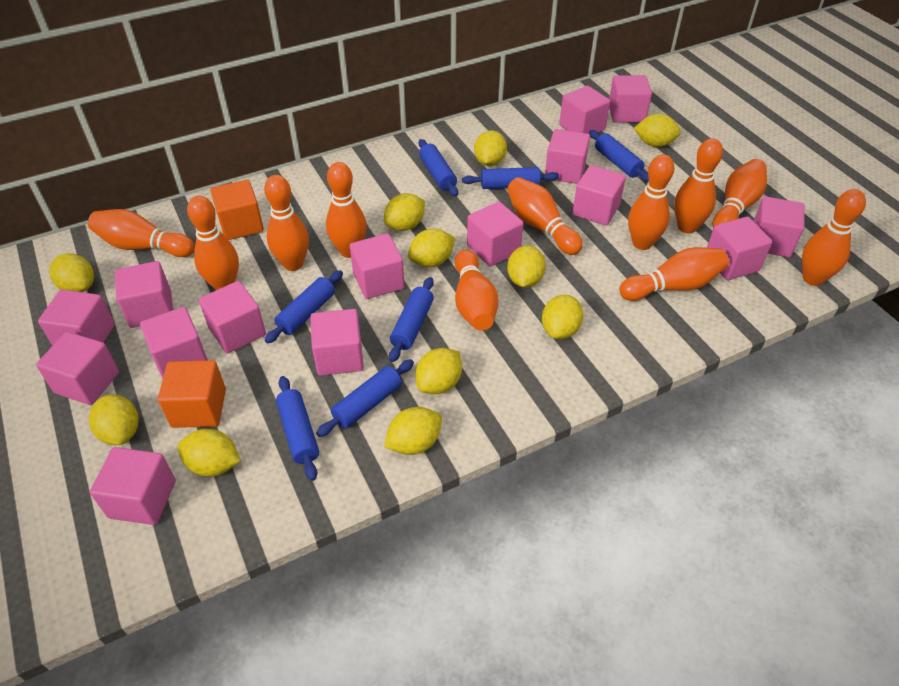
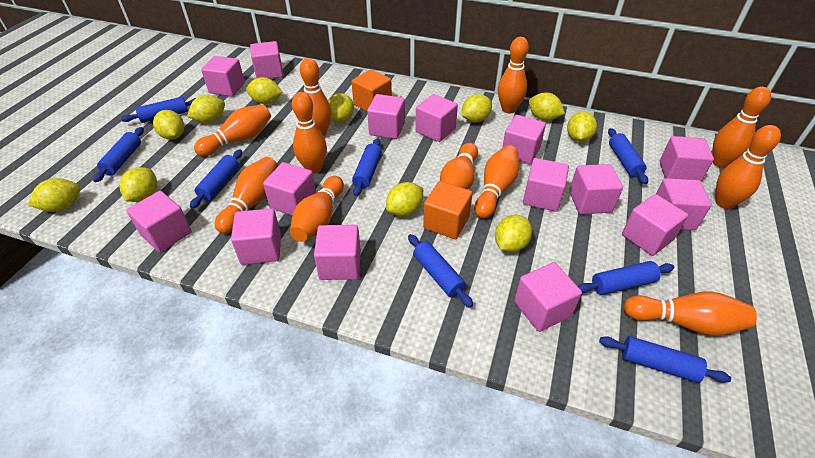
blue rolling pin: 7 -> 8

